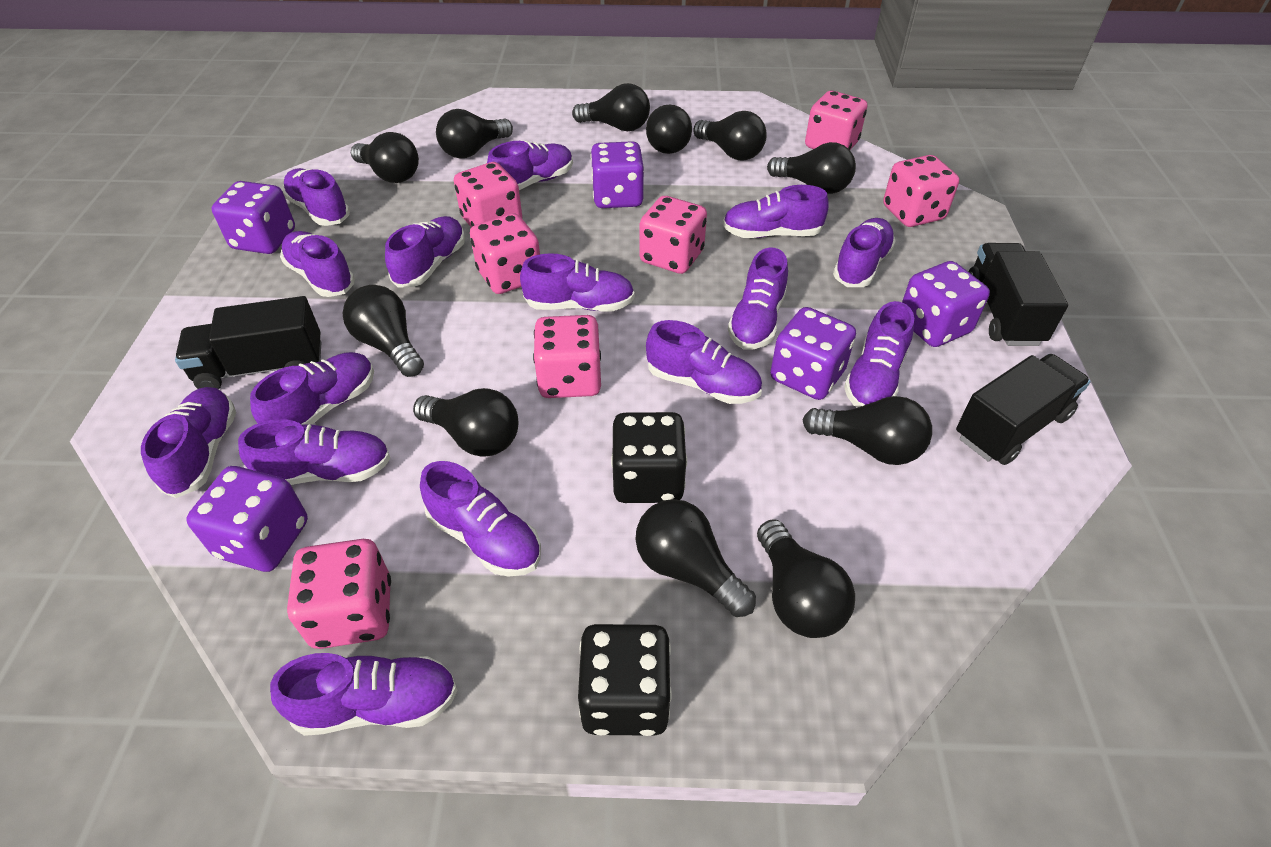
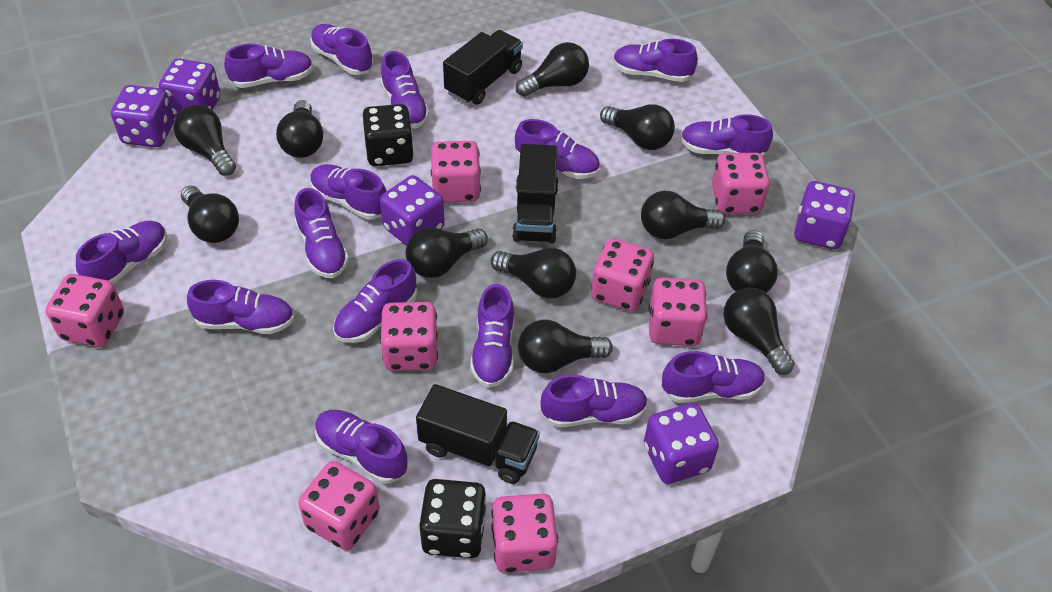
pink dice: 7 -> 8

